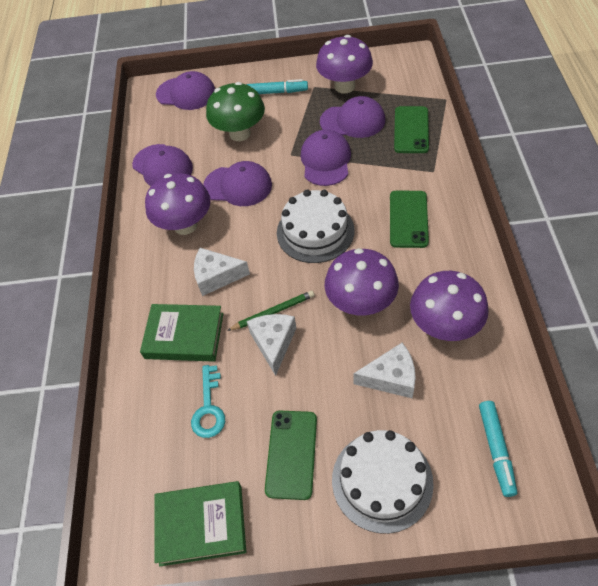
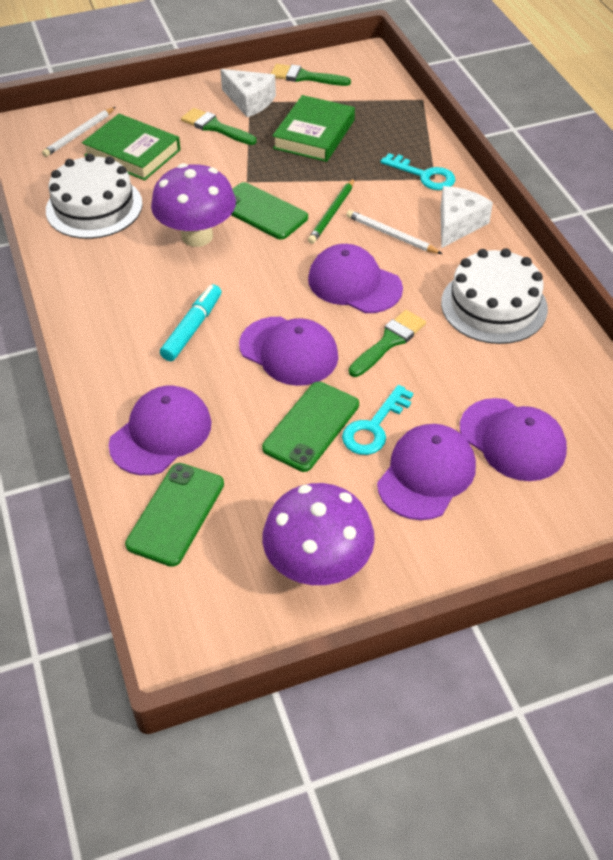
green brush: 0 -> 3
green mushroom: 1 -> 0
purple mushroom: 4 -> 2
turquoise key: 1 -> 2
turquoise marker: 2 -> 1
white cheese: 3 -> 2
white pencil: 0 -> 2

